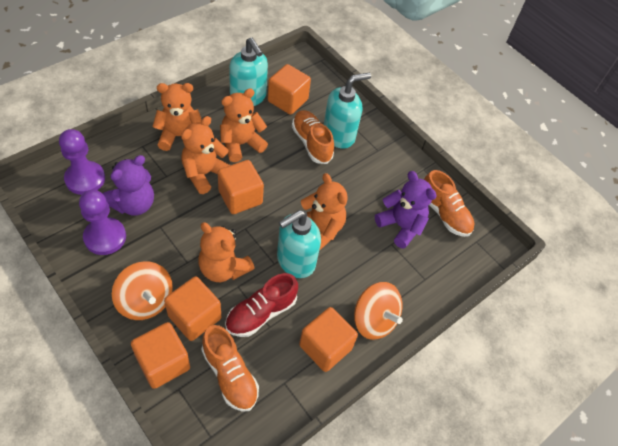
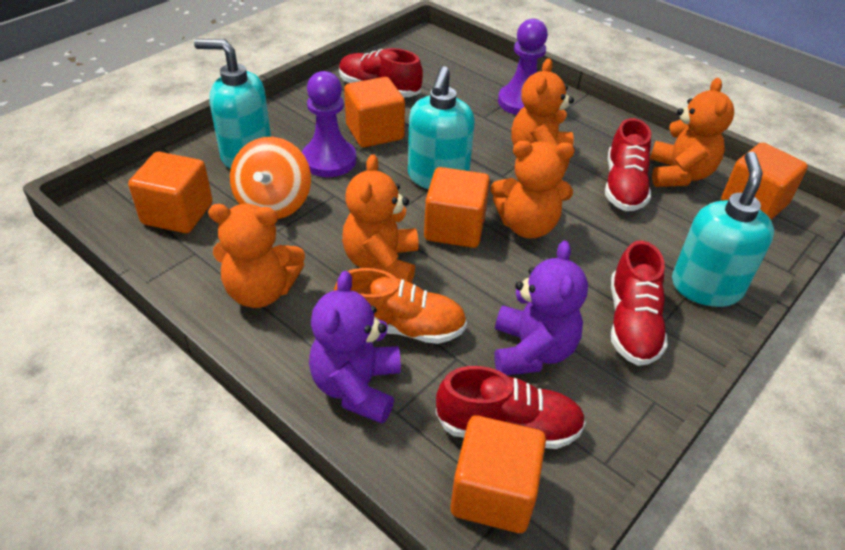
orange shoe: 3 -> 1
orange spinning top: 2 -> 1
red shoe: 1 -> 4

